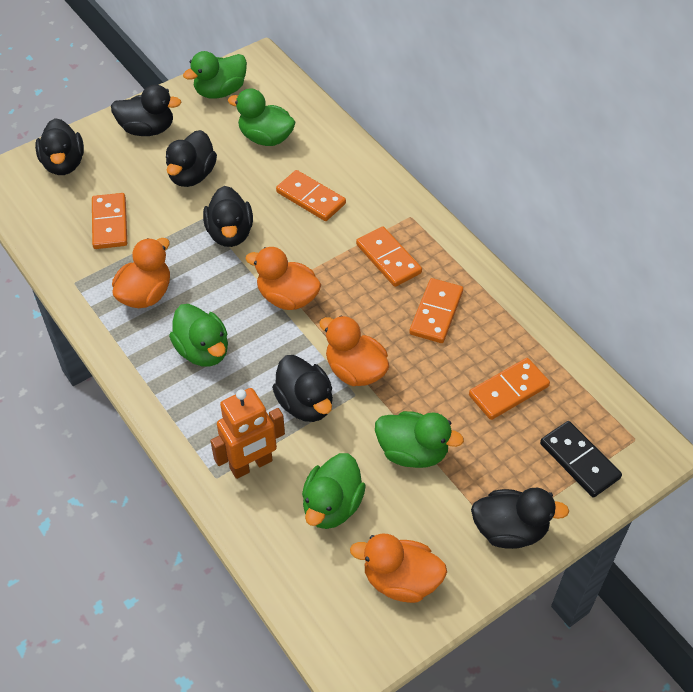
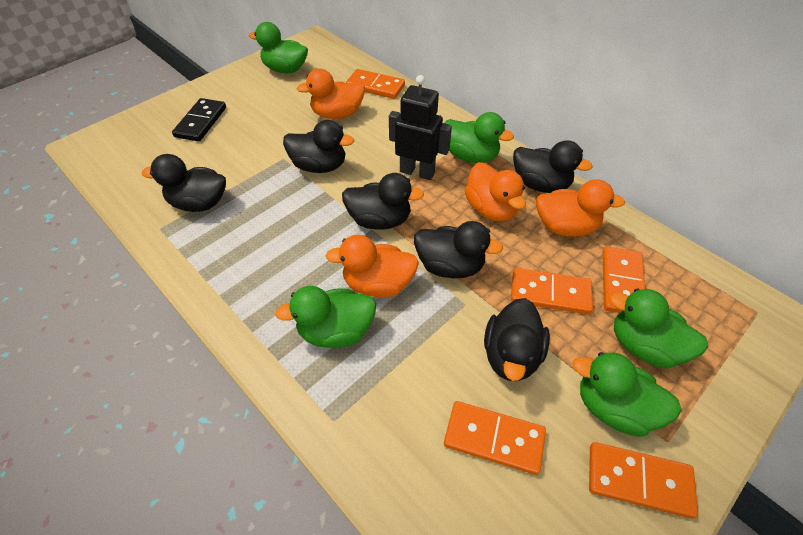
black robot: 0 -> 1
orange robot: 1 -> 0

